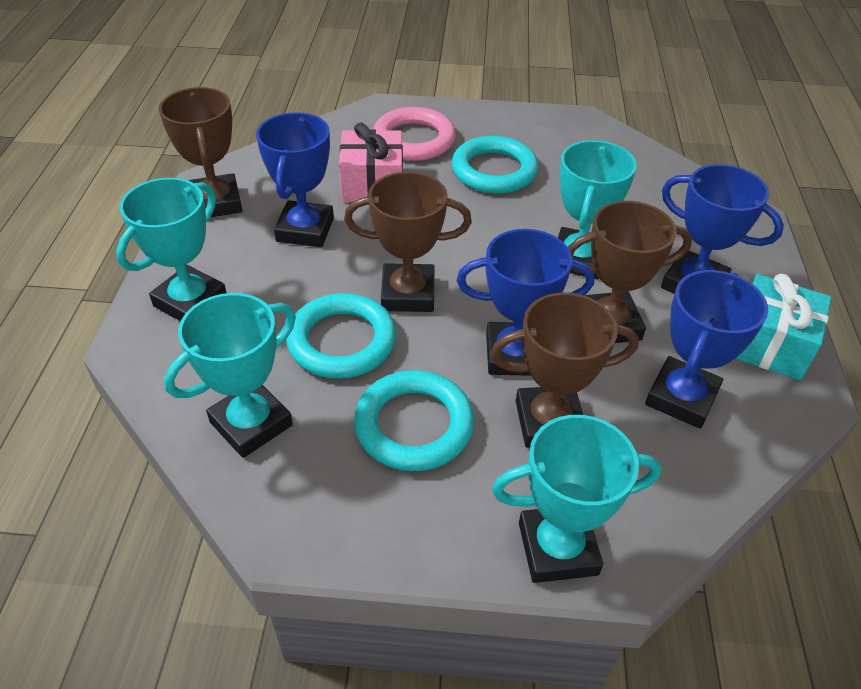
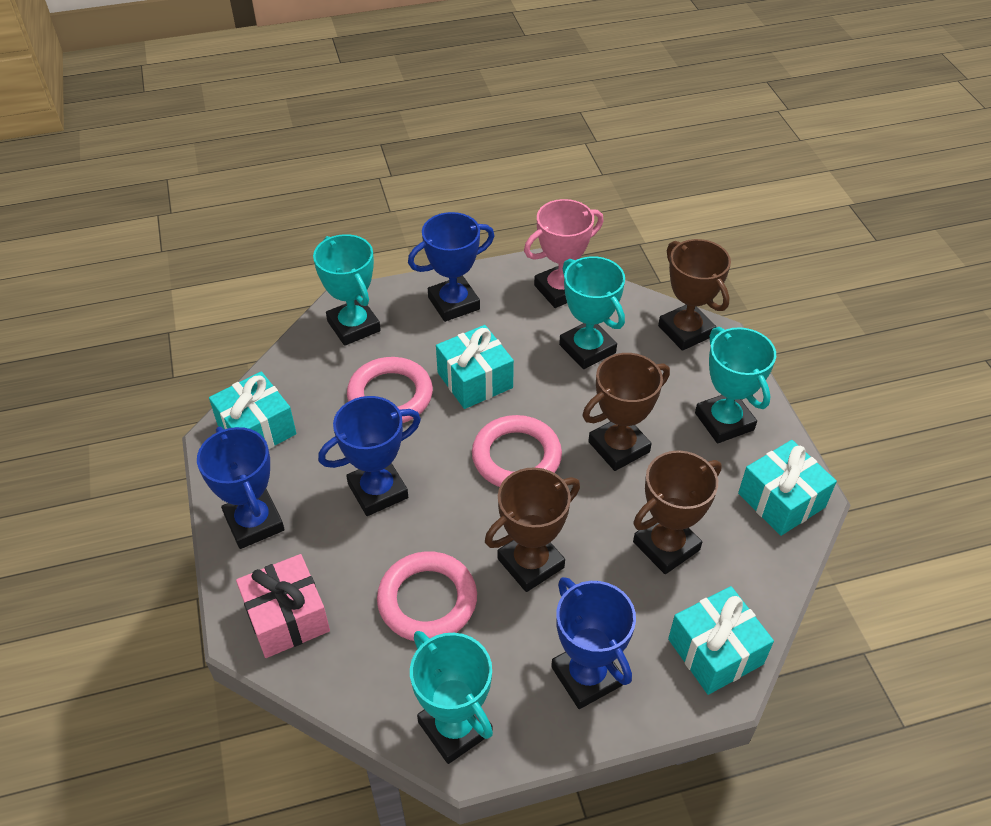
pink ring: 1 -> 3
pink trophy: 0 -> 1
turquoise gift: 1 -> 4
turquoise ring: 3 -> 0

